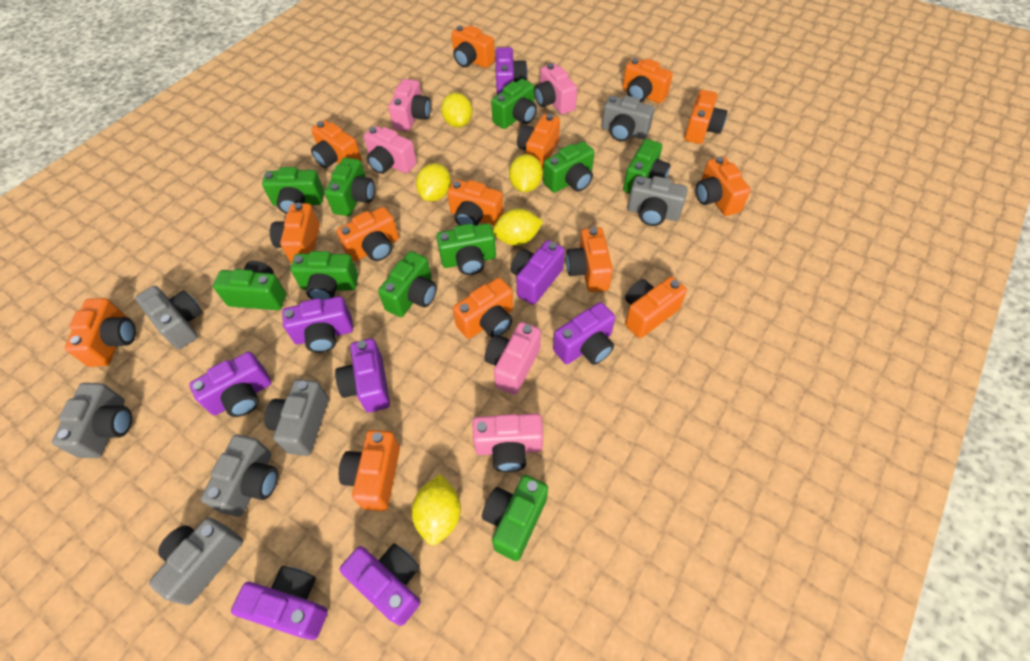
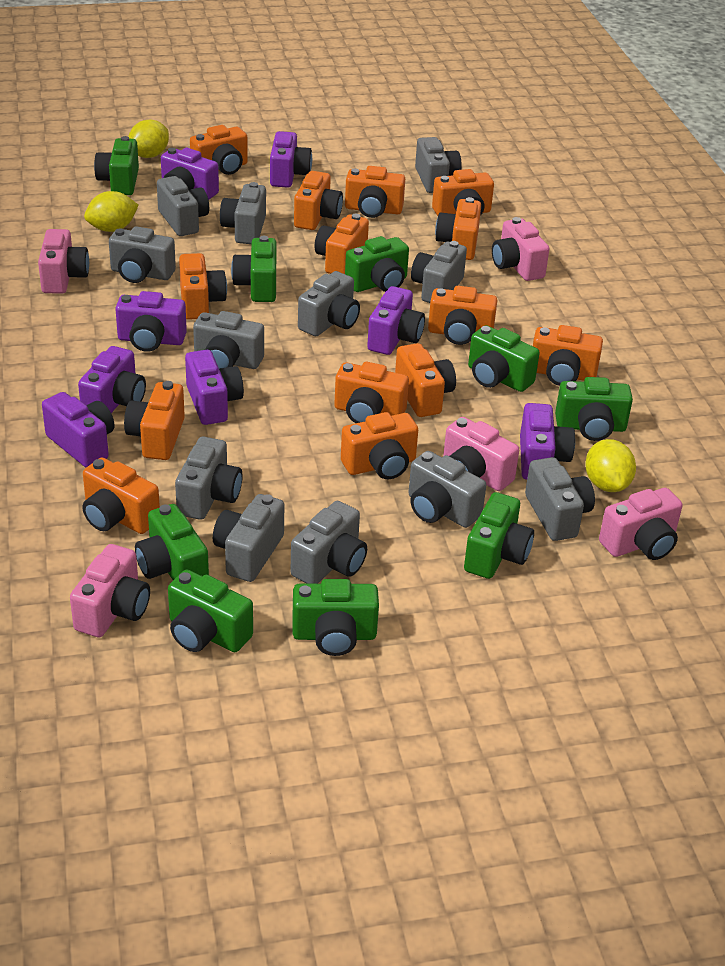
green camera: 10 -> 9
grey camera: 7 -> 12
yellow lemon: 5 -> 3

